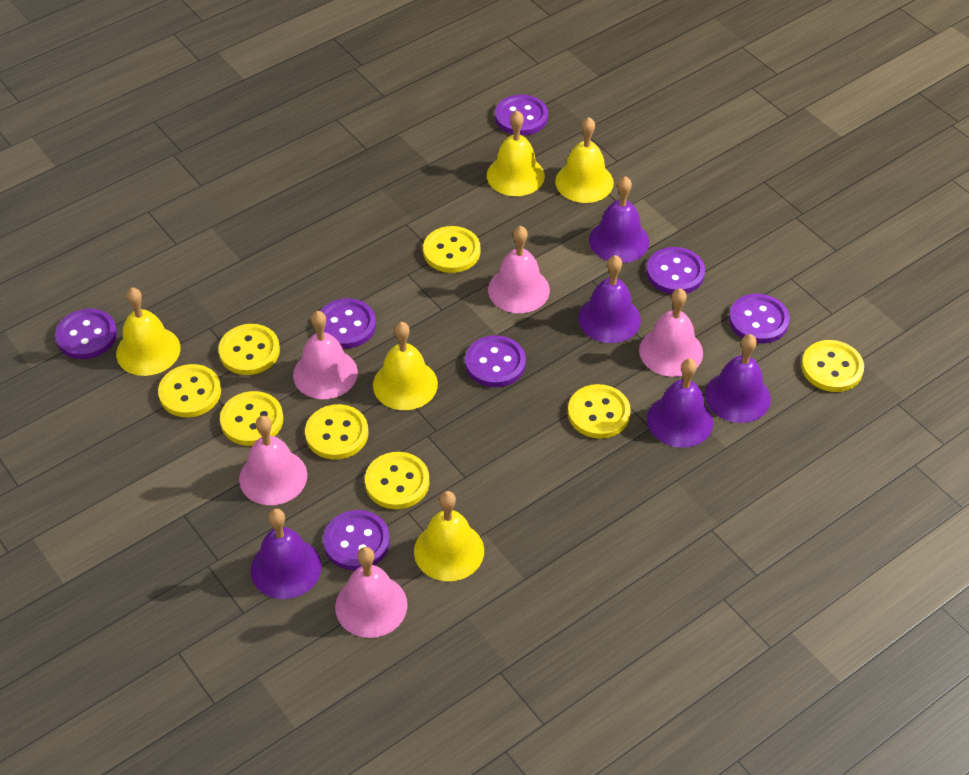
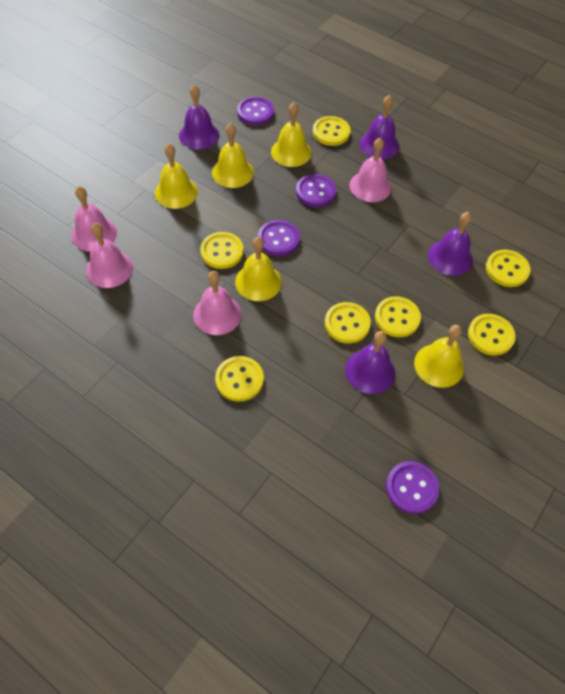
pink bell: 5 -> 4
purple bell: 5 -> 4
purple button: 7 -> 4
yellow button: 8 -> 7

